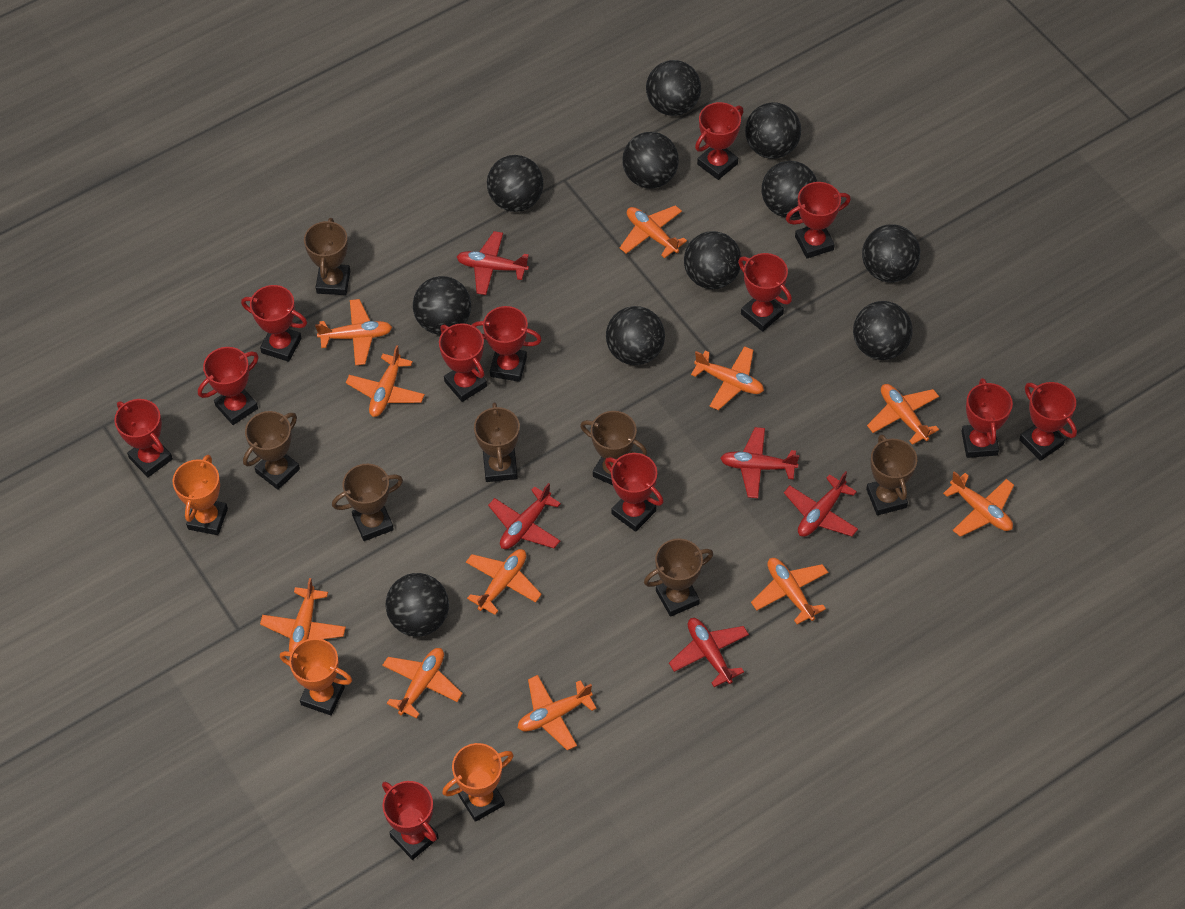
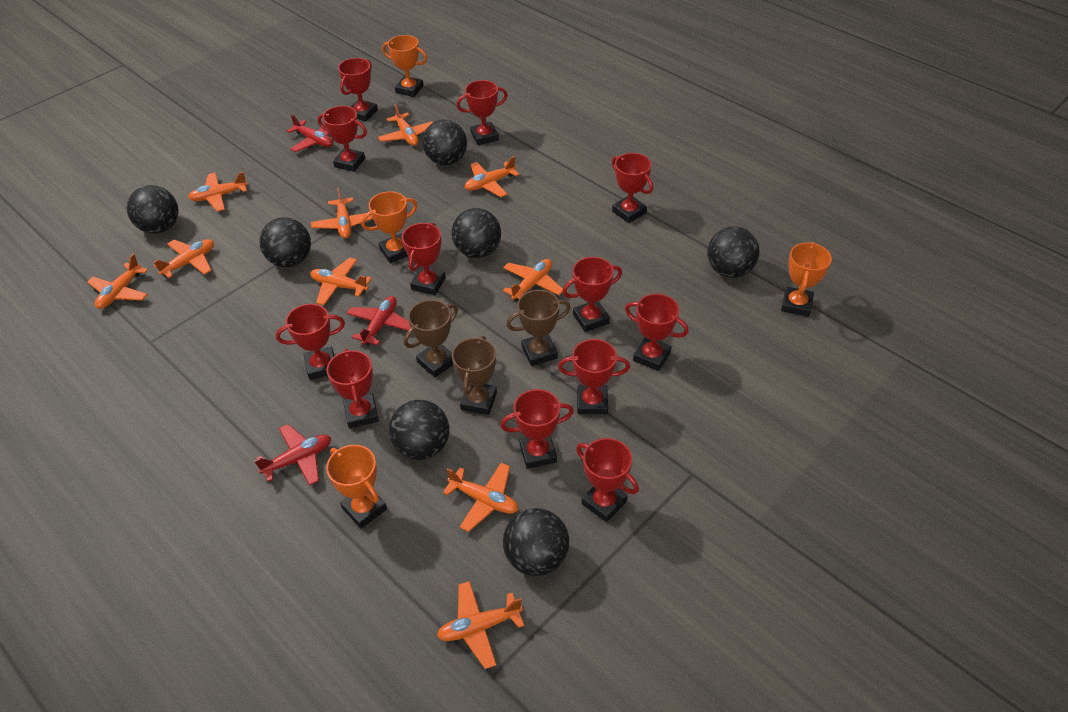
black ball: 11 -> 7
brown trophy: 7 -> 3
orange plane: 11 -> 10
orange trophy: 3 -> 4
red plane: 5 -> 3

